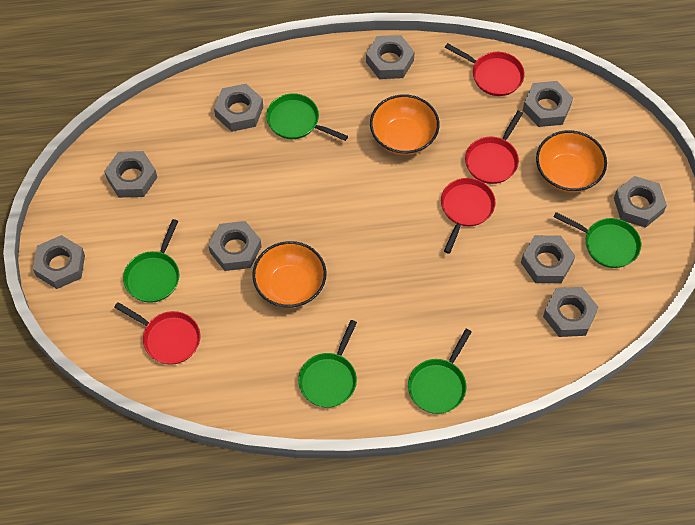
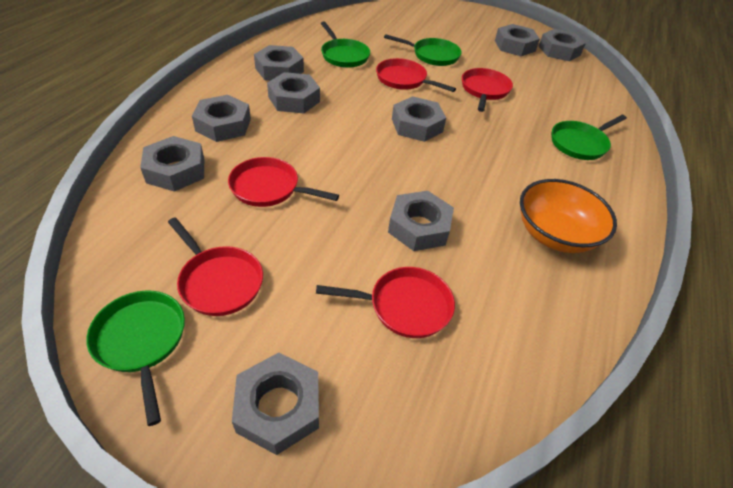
green pan: 5 -> 4
orange bowl: 3 -> 1
red pan: 4 -> 5

